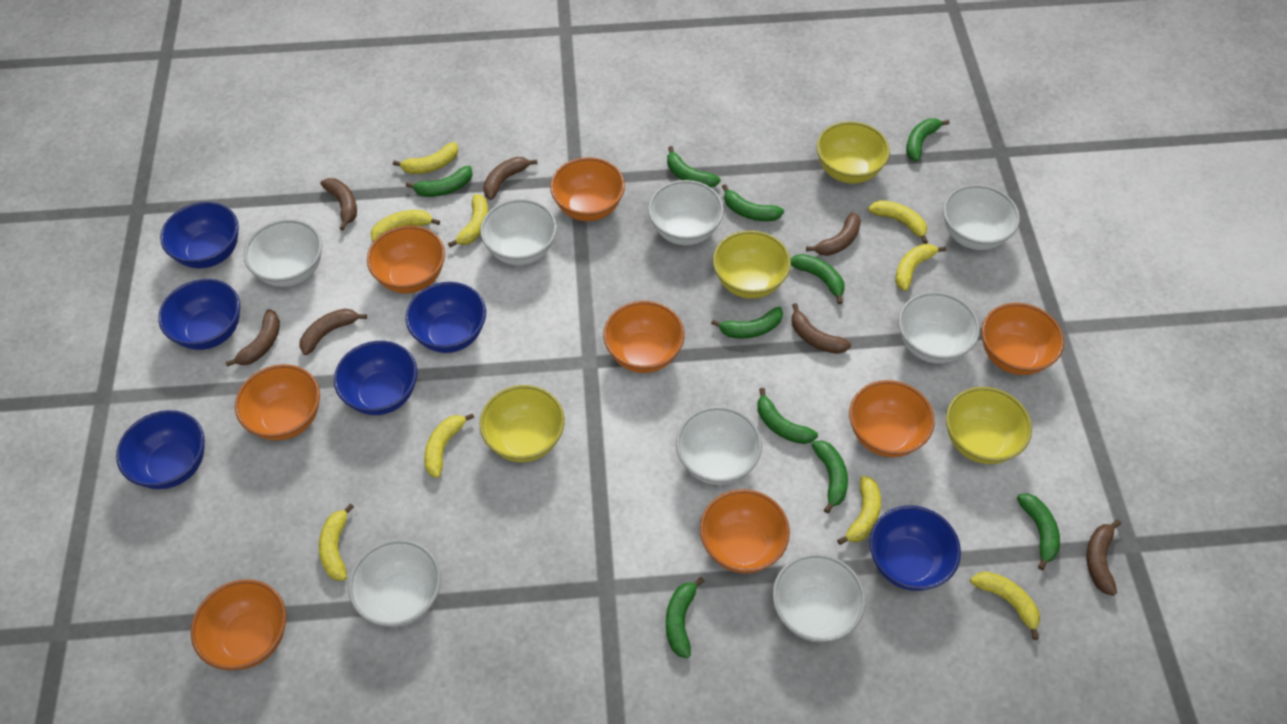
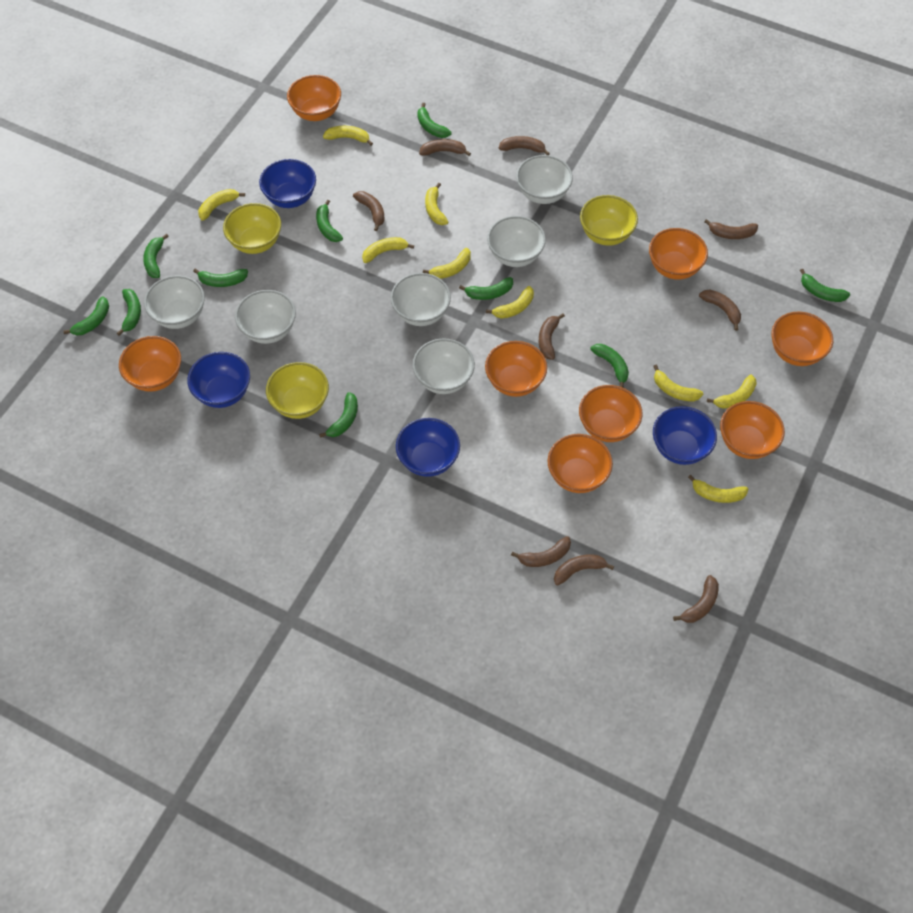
blue bowl: 6 -> 4
brown banana: 7 -> 9
white bowl: 8 -> 6
yellow bowl: 4 -> 3

